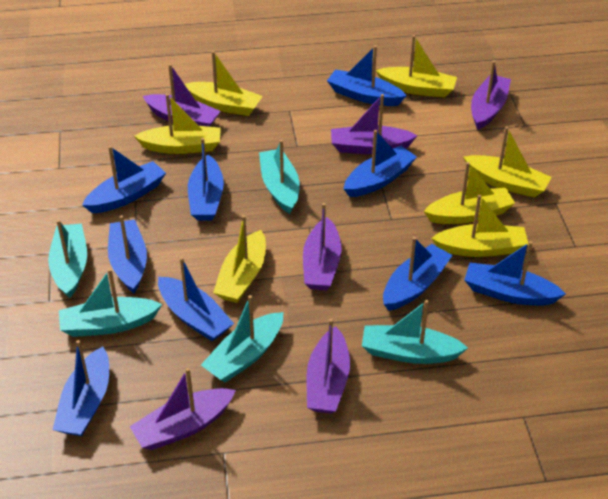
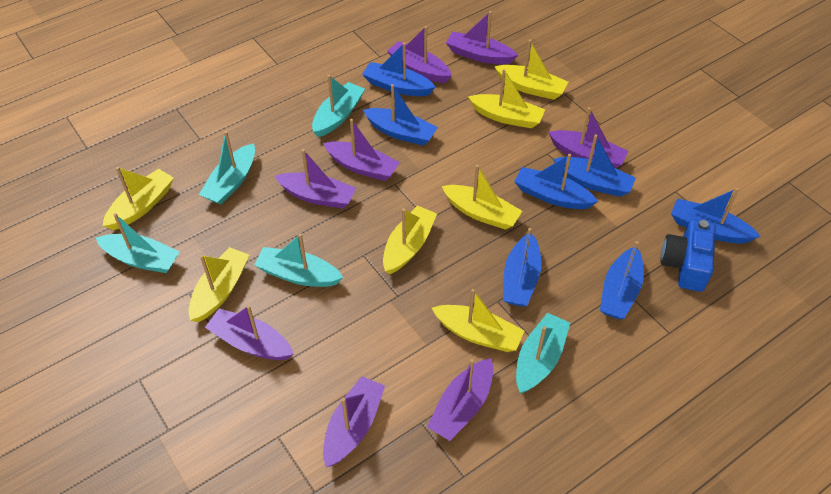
blue boat: 9 -> 7
blue camera: 0 -> 1
purple boat: 6 -> 8

